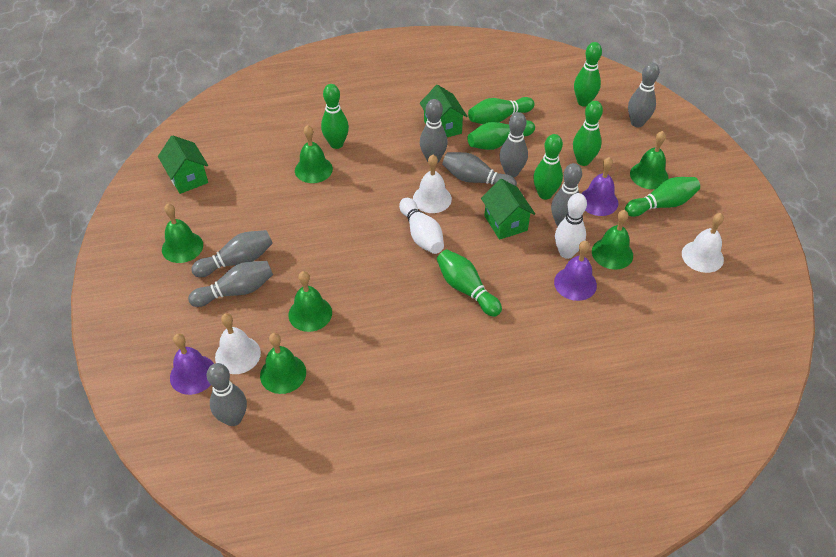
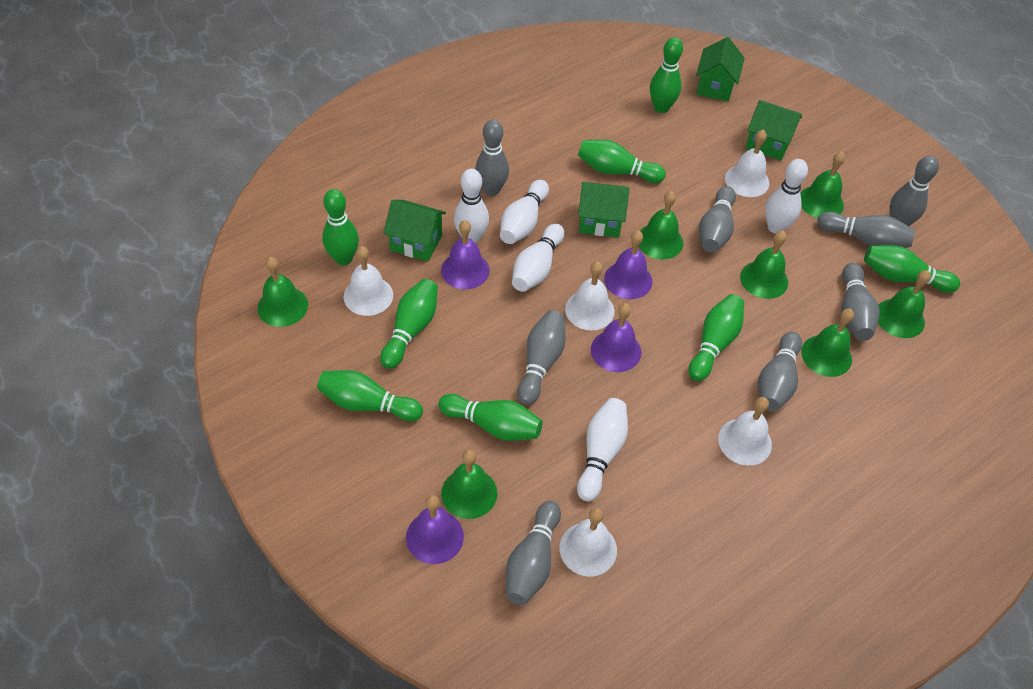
green bell: 6 -> 7
green house: 3 -> 4
purple bell: 3 -> 4
white bell: 3 -> 5
white bowling pin: 2 -> 5

